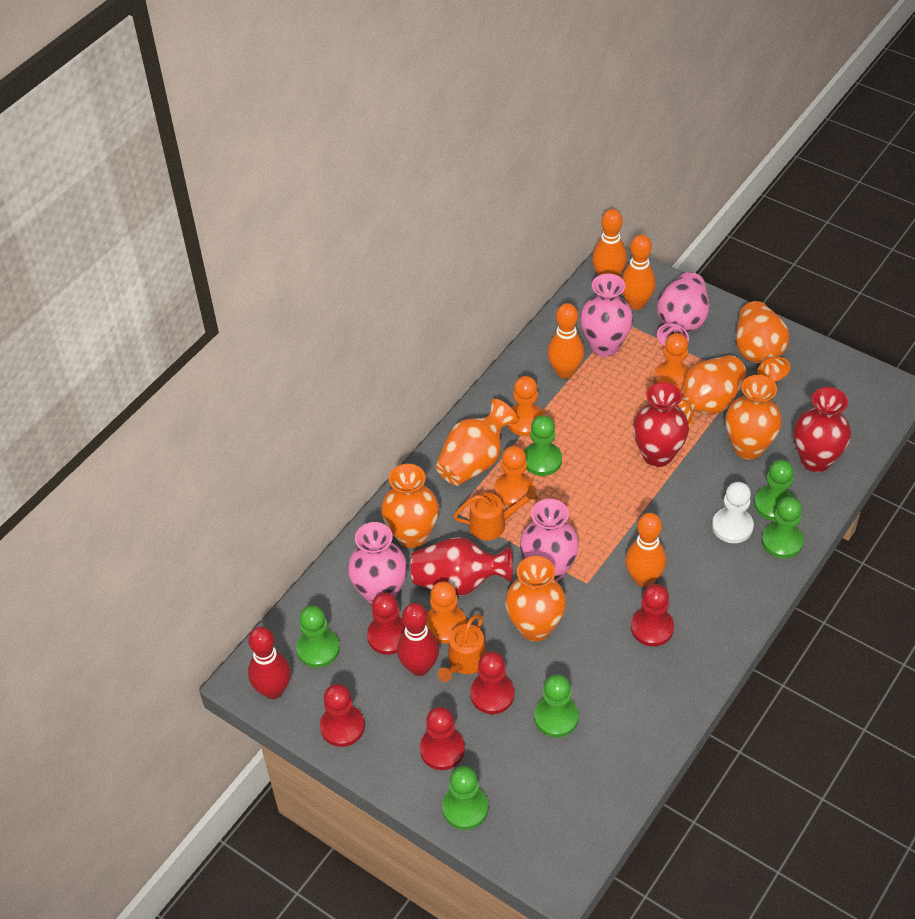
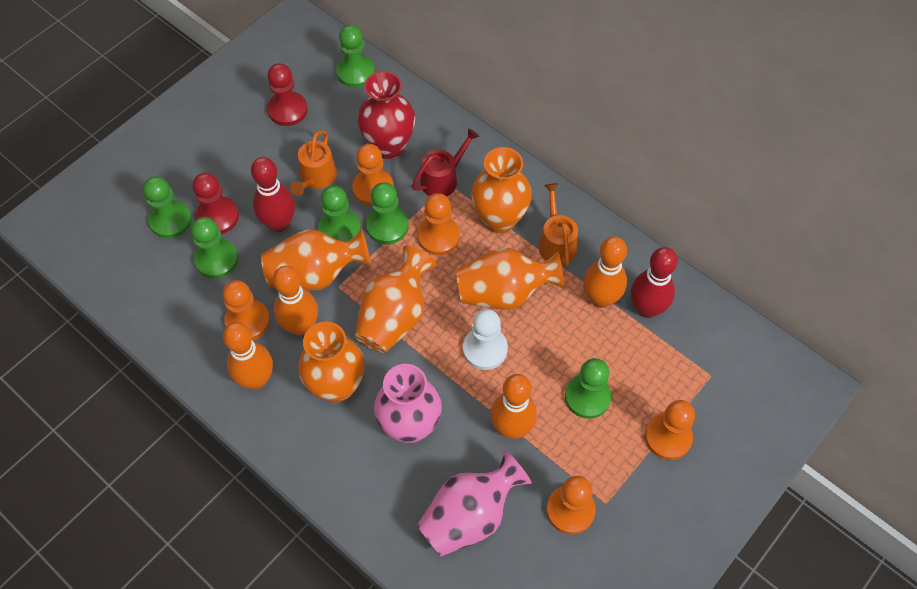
orange pawn: 4 -> 5
orange vase: 6 -> 5
pink vase: 4 -> 2
red pawn: 5 -> 2
red vase: 3 -> 1
red watering can: 0 -> 1

